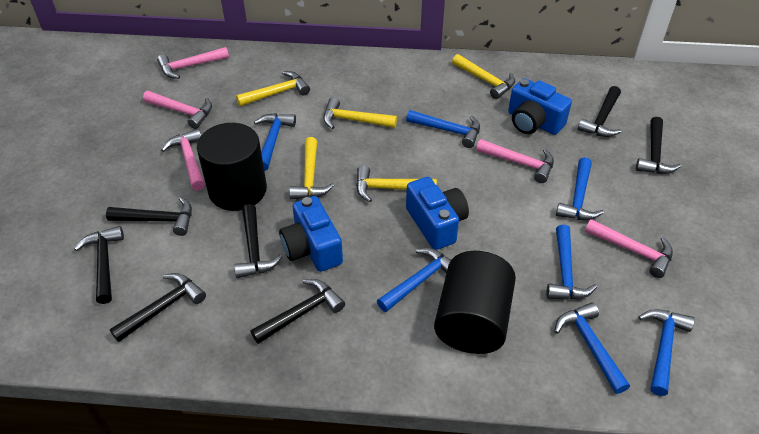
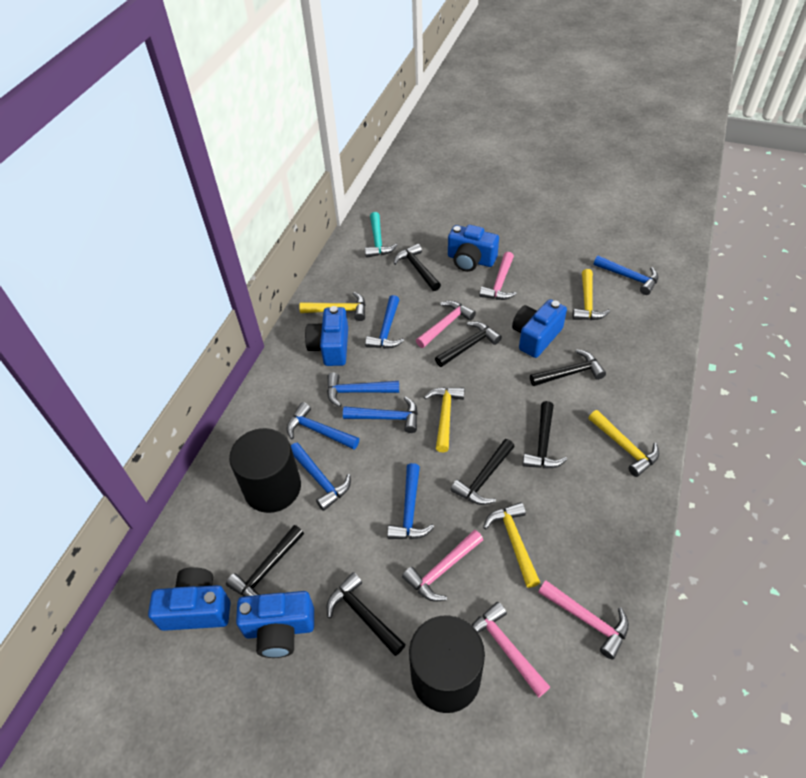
blue camera: 3 -> 5
turquoise hammer: 0 -> 1

